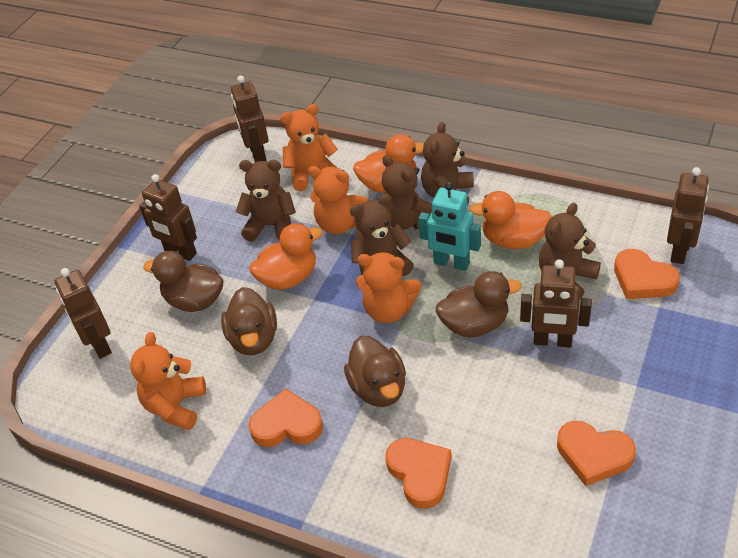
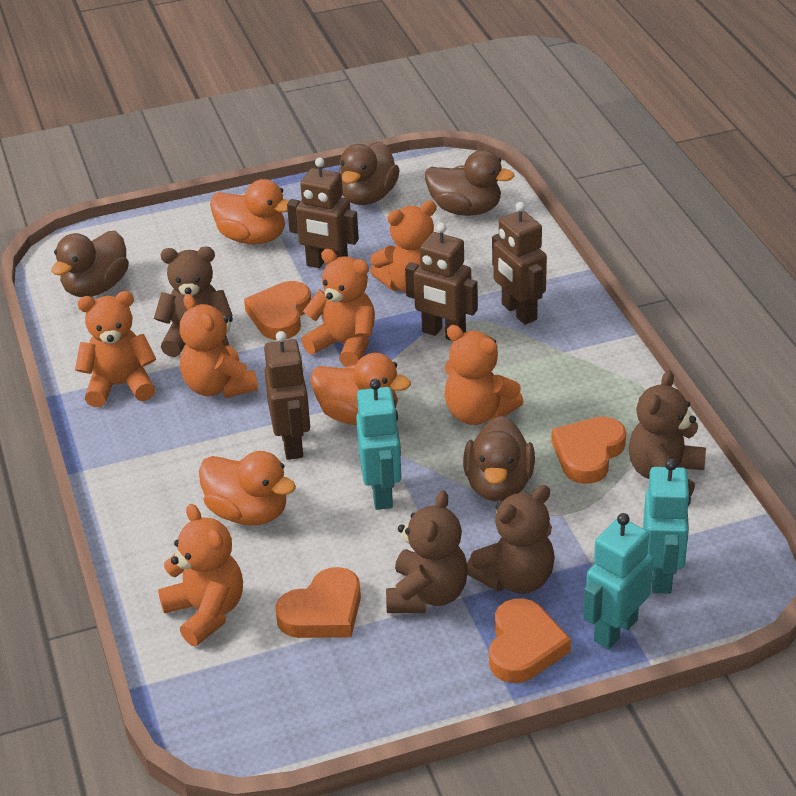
brown robot: 5 -> 4
brown teddy bear: 5 -> 4
orange teddy bear: 4 -> 6
turquoise robot: 1 -> 3

